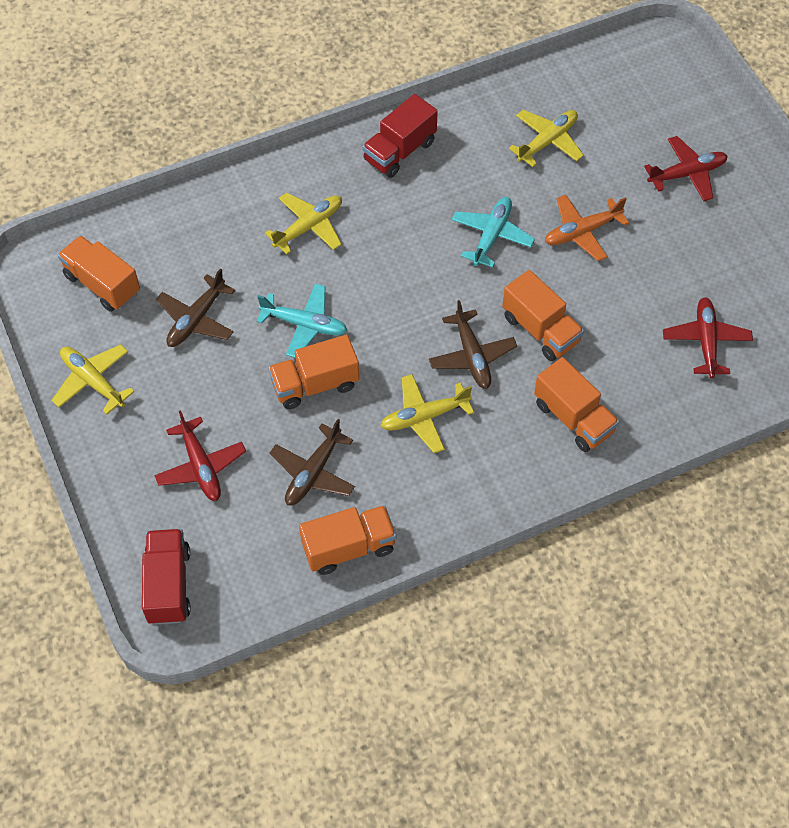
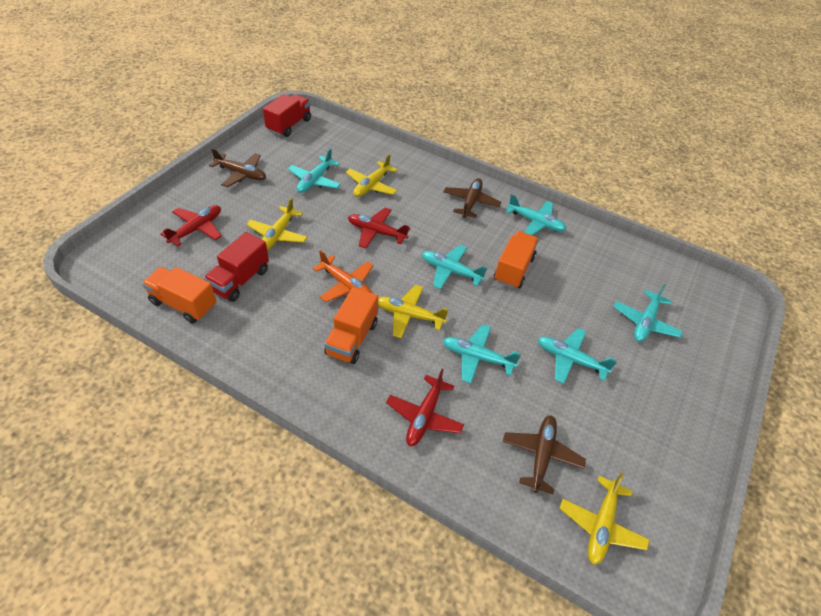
orange truck: 5 -> 3
turquoise plane: 2 -> 6

